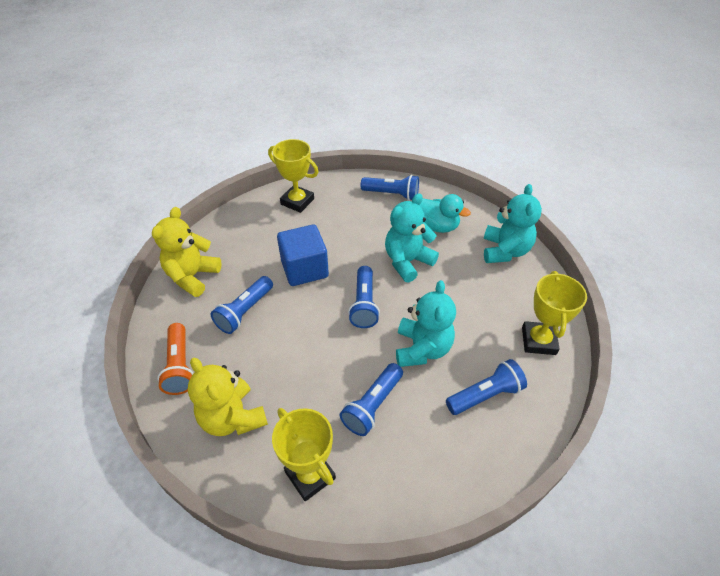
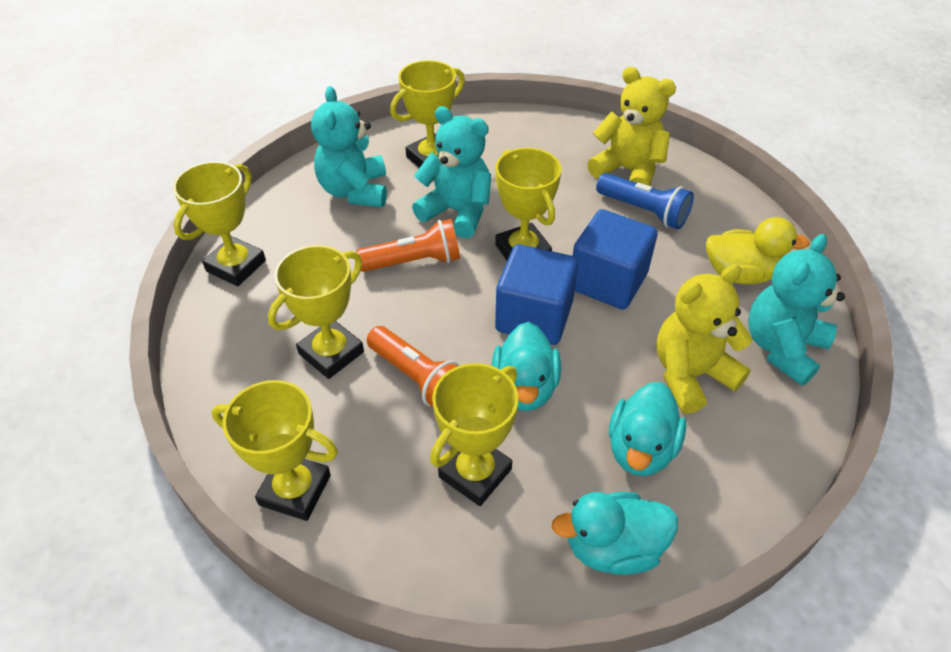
blue cube: 1 -> 2
blue flashlight: 5 -> 1
orange flashlight: 1 -> 2
turquoise duck: 1 -> 3
yellow duck: 0 -> 1
yellow trophy: 3 -> 6

